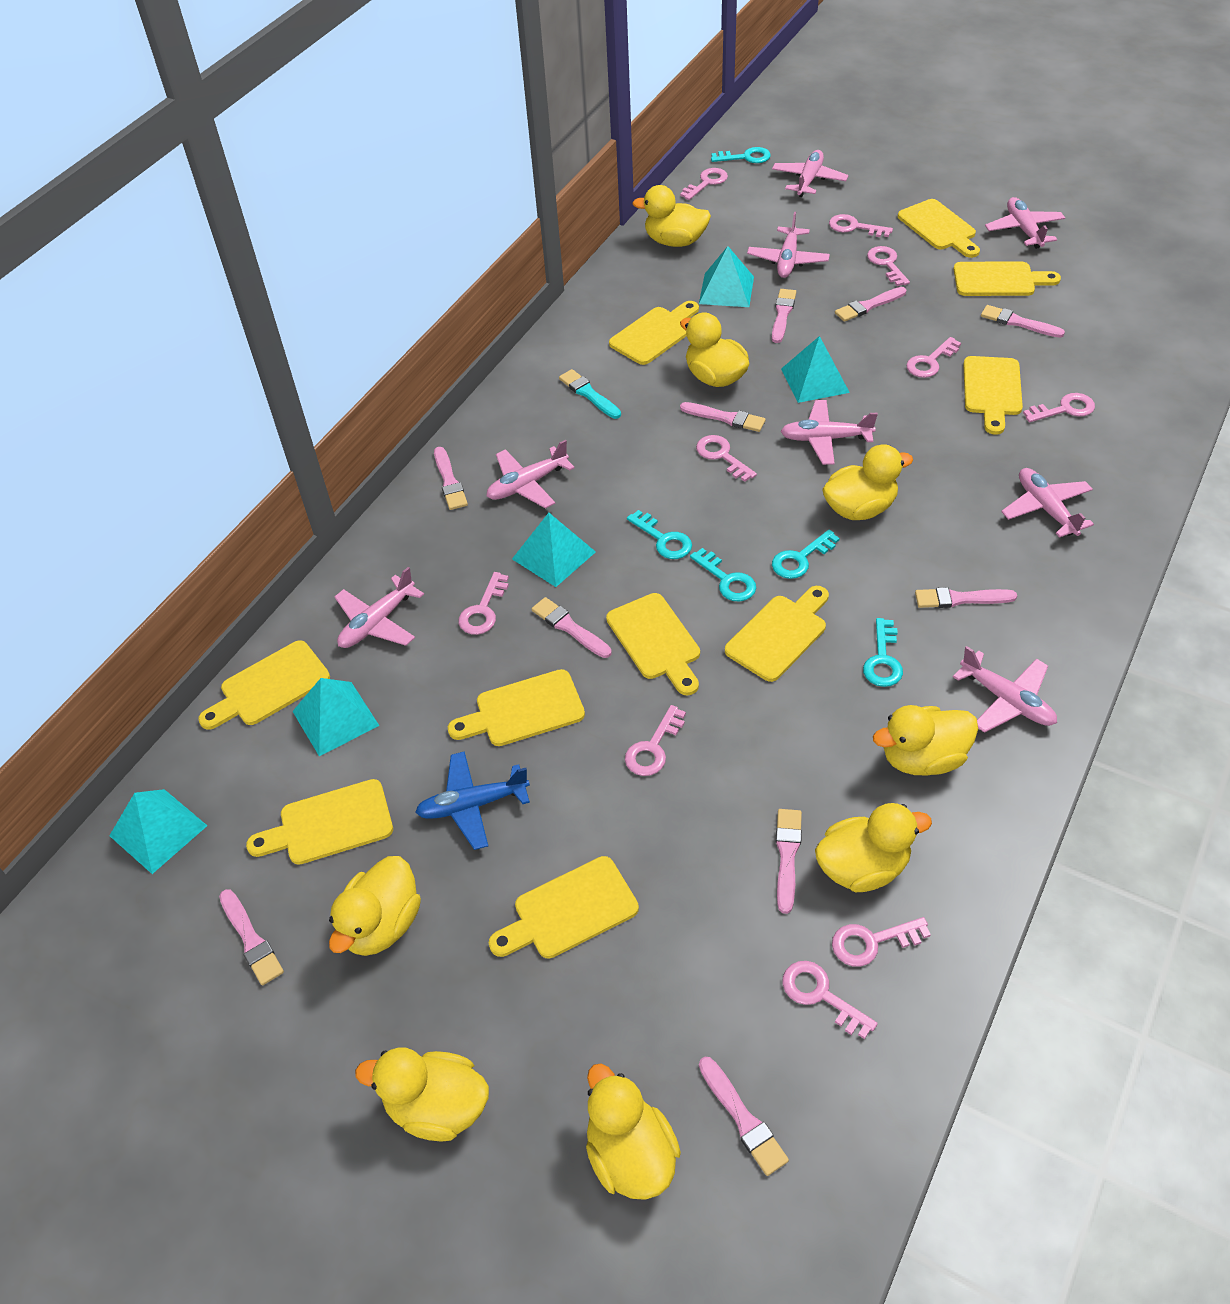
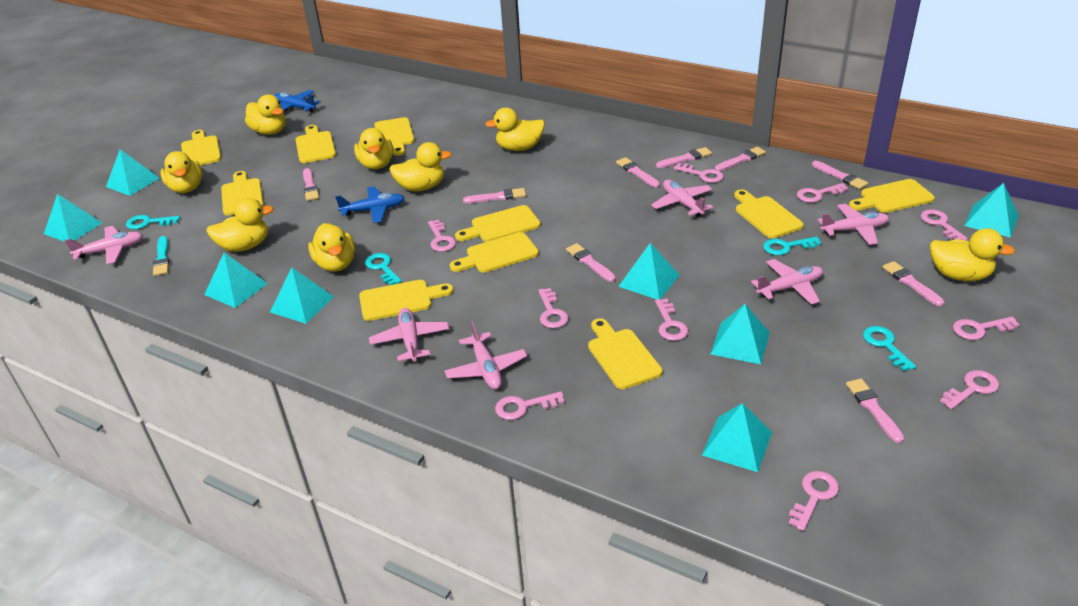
blue plane: 1 -> 2
pink brush: 10 -> 9
pink plane: 8 -> 6
turquoise key: 5 -> 4
turquoise pyramid: 5 -> 8

